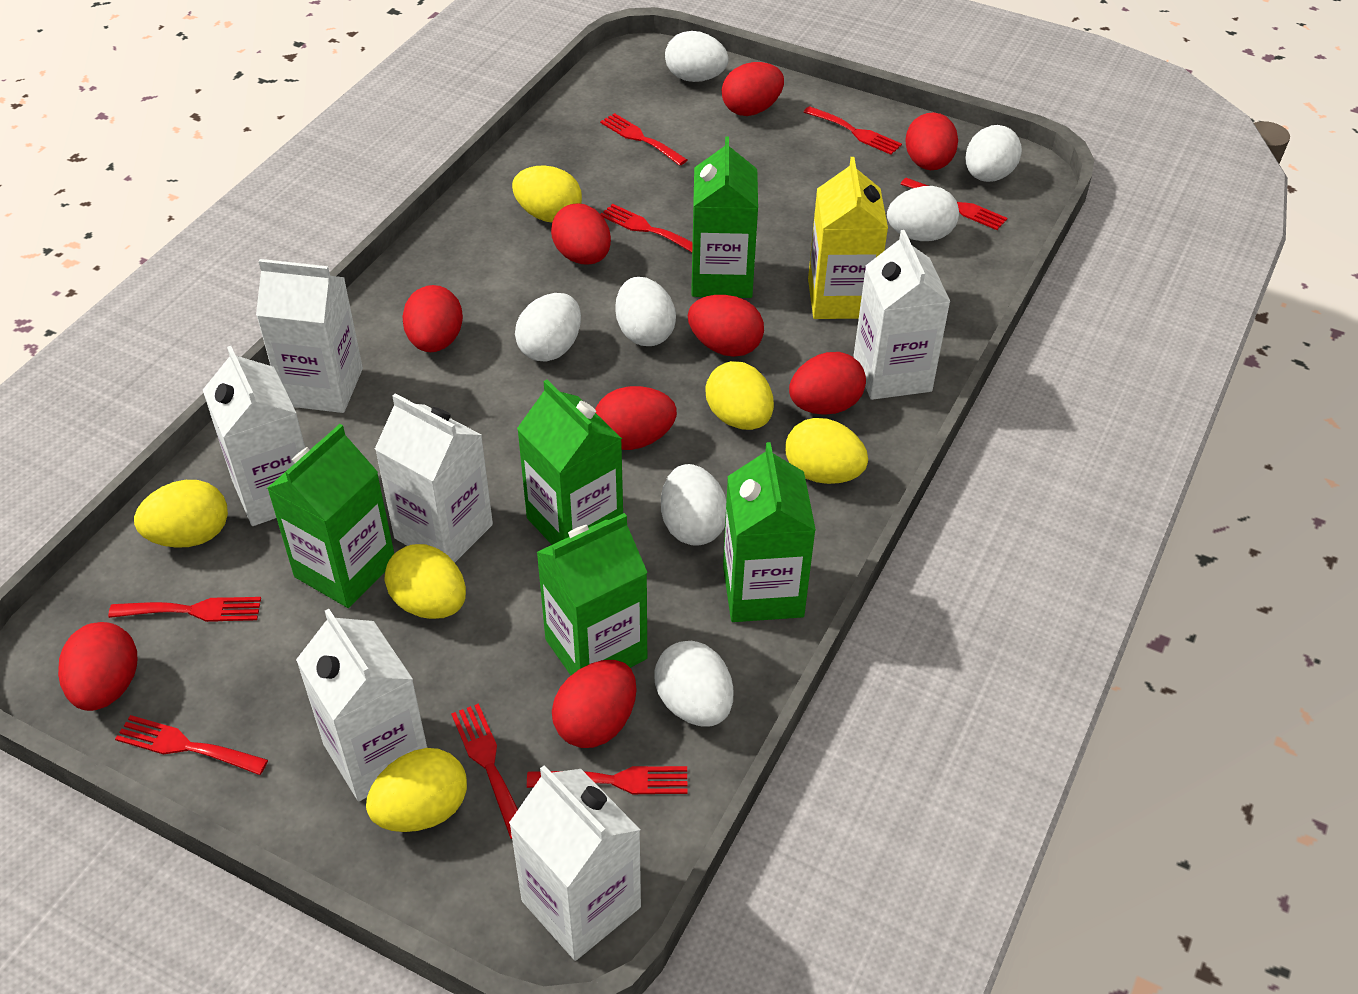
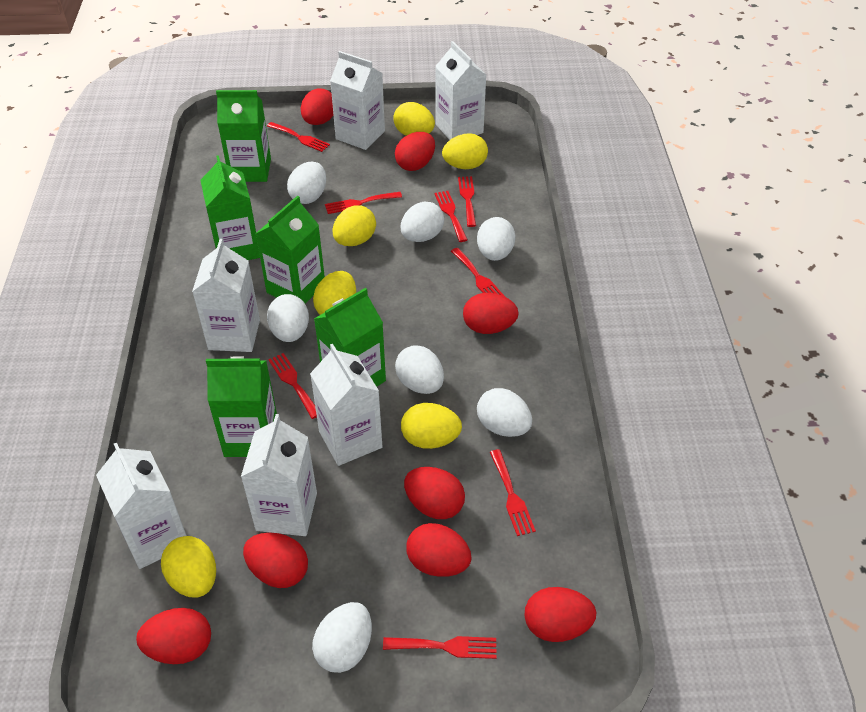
red egg: 9 -> 8
yellow carton: 1 -> 0

